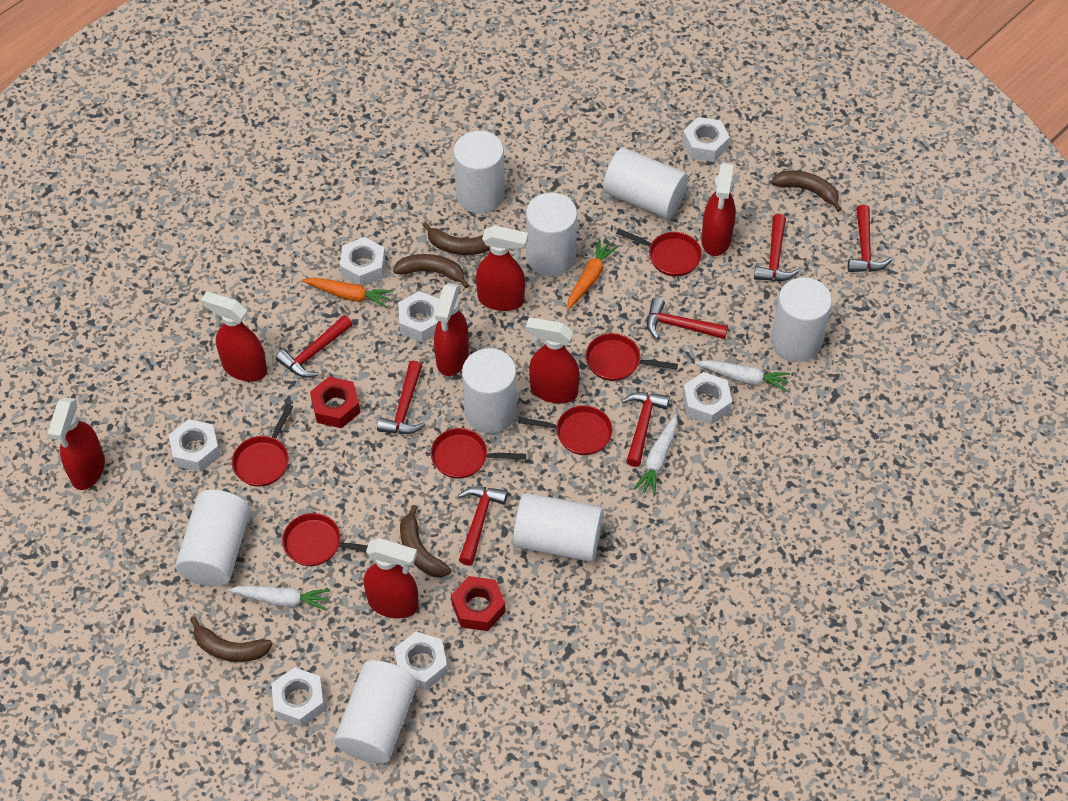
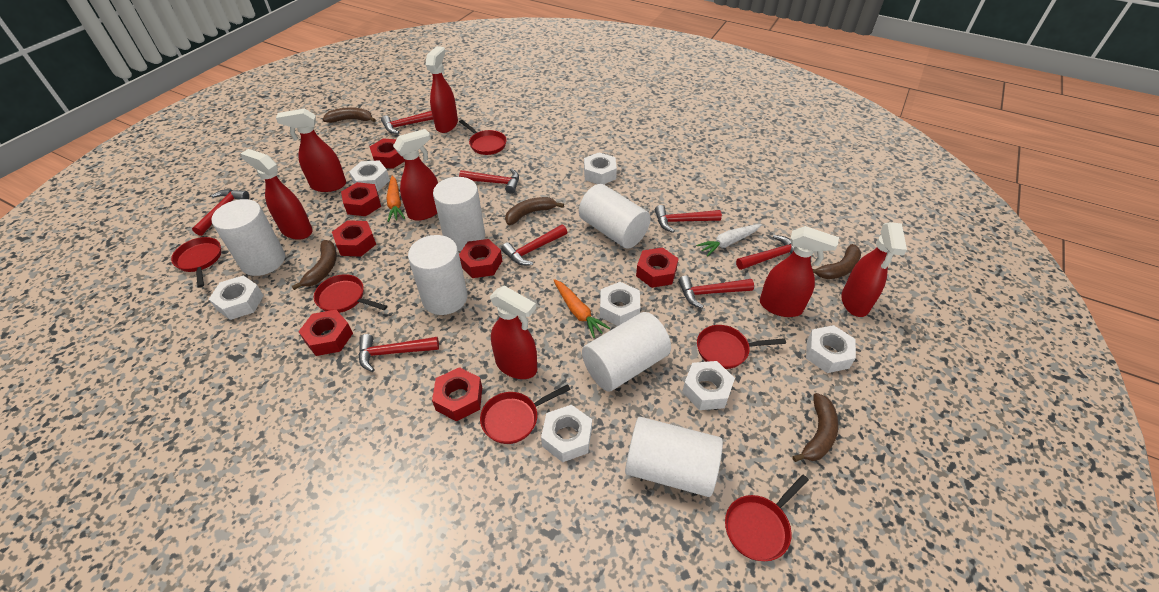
red hammer: 7 -> 8
red nut: 2 -> 7
white carrot: 3 -> 1
white cylinder: 8 -> 6

